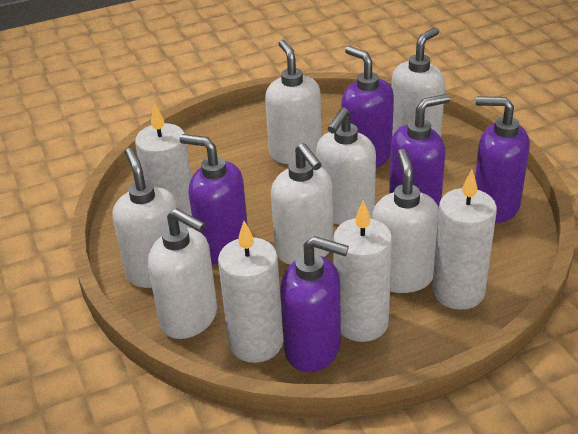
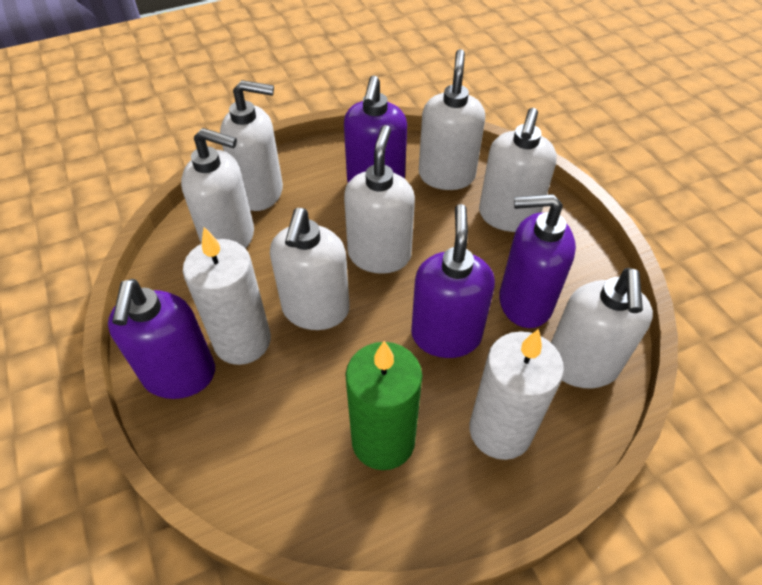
green candle: 0 -> 1
purple soap dispenser: 5 -> 4
white candle: 4 -> 2

